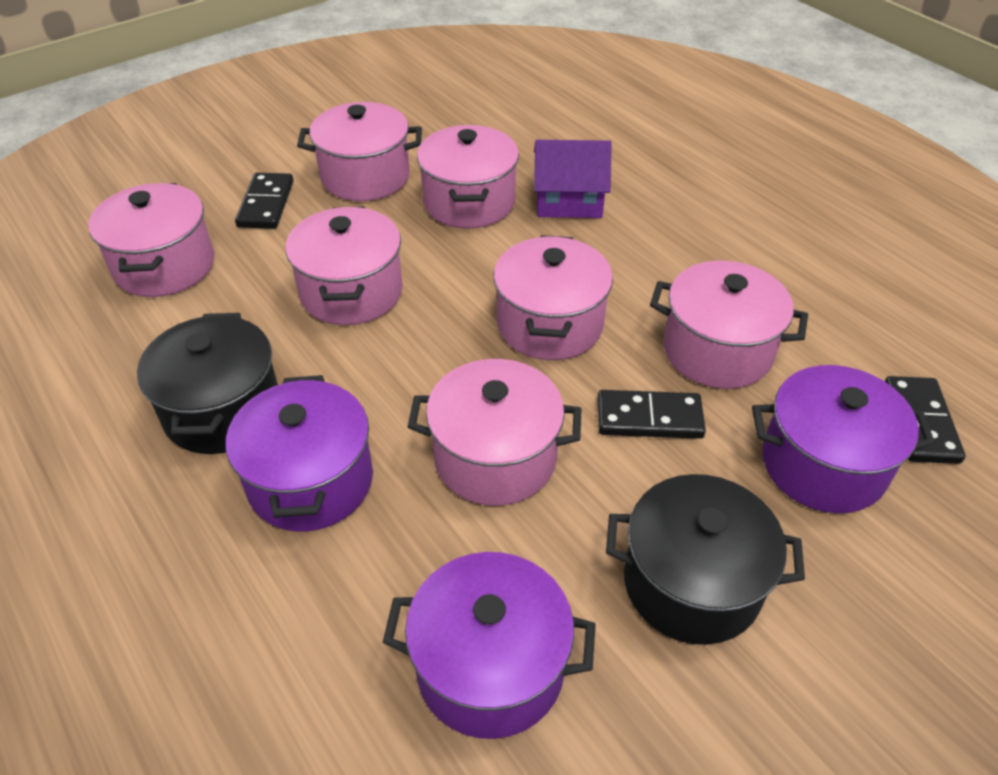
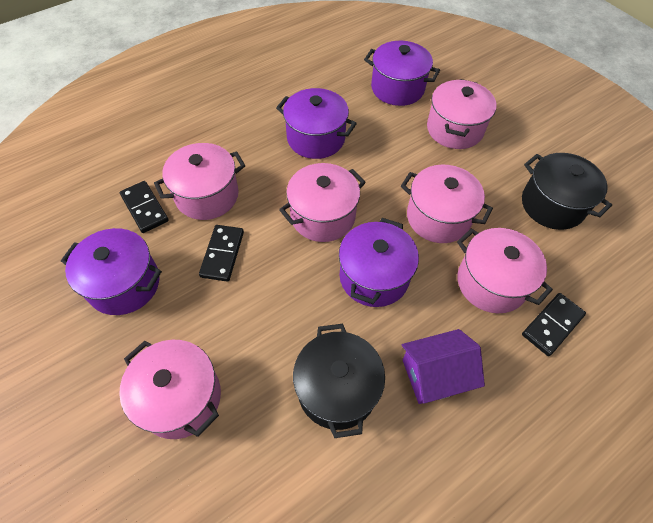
pink pot: 7 -> 6
purple pot: 3 -> 4

